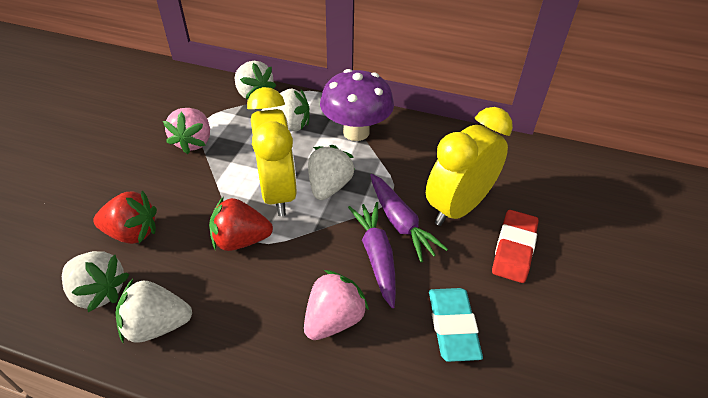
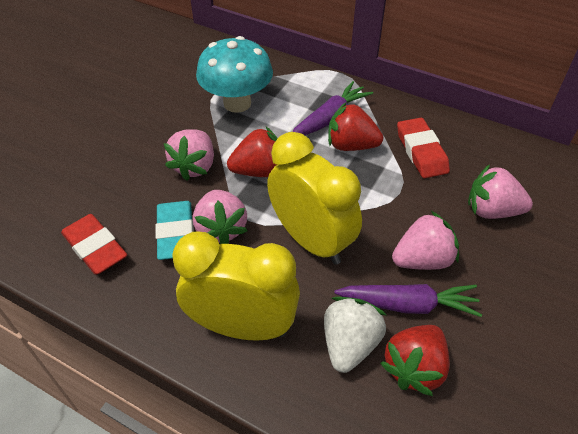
pink strawberry: 2 -> 4
purple mushroom: 1 -> 0
red eraser: 1 -> 2
red strawberry: 2 -> 3
turquoise mushroom: 0 -> 1
white strawberry: 5 -> 1

